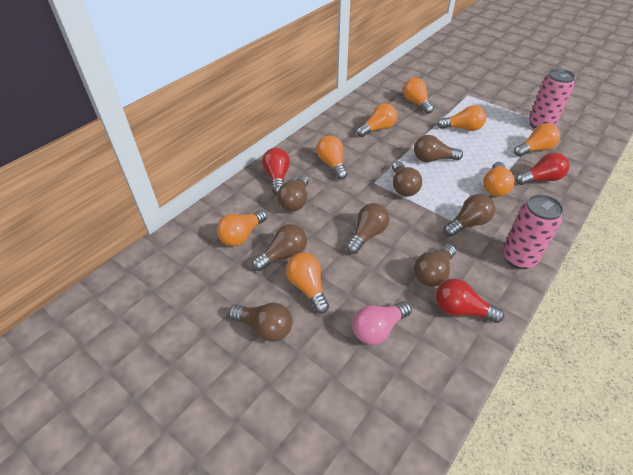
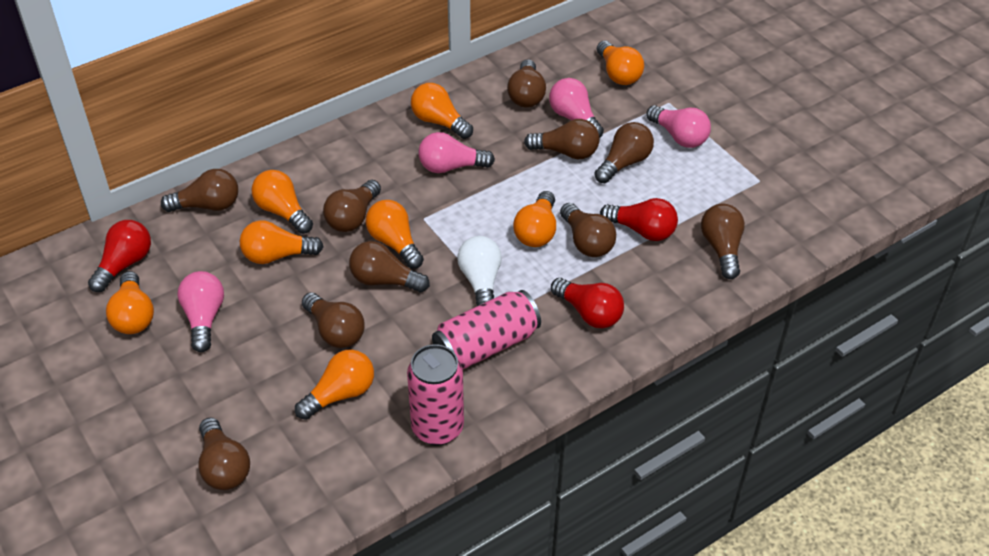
brown light bulb: 8 -> 10
pink light bulb: 1 -> 4
white light bulb: 0 -> 1

